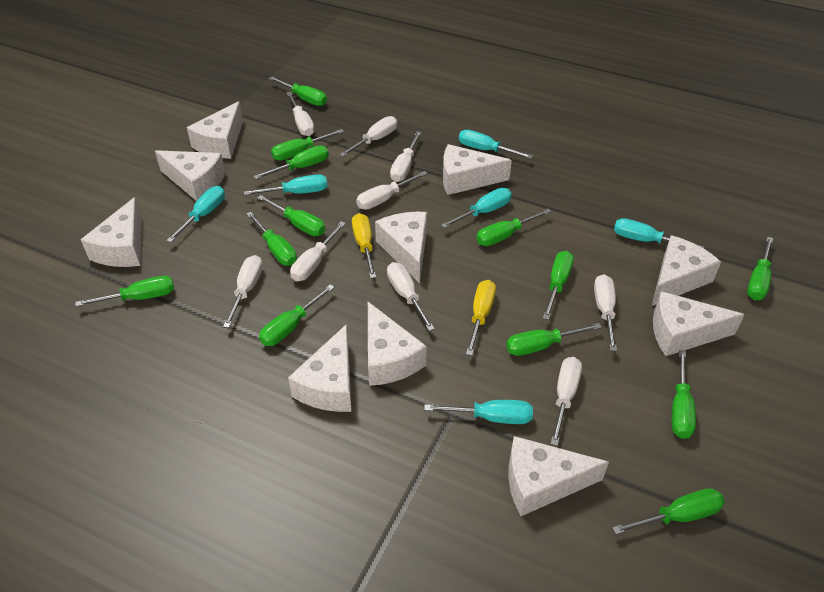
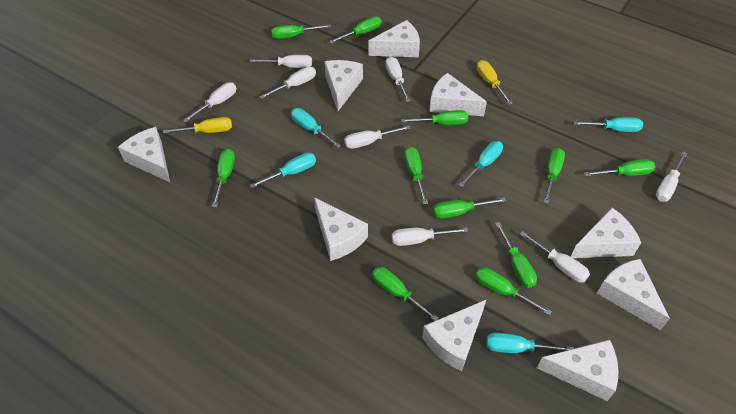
green screwdriver: 13 -> 11
turquoise screwdriver: 6 -> 5
white cheese: 10 -> 9
white screwdriver: 9 -> 8

